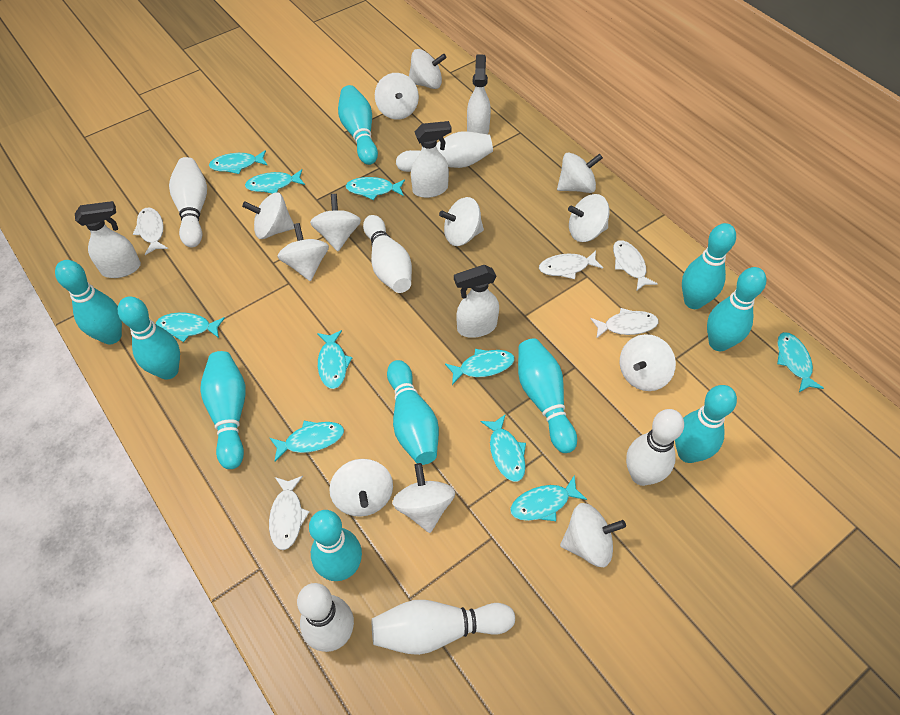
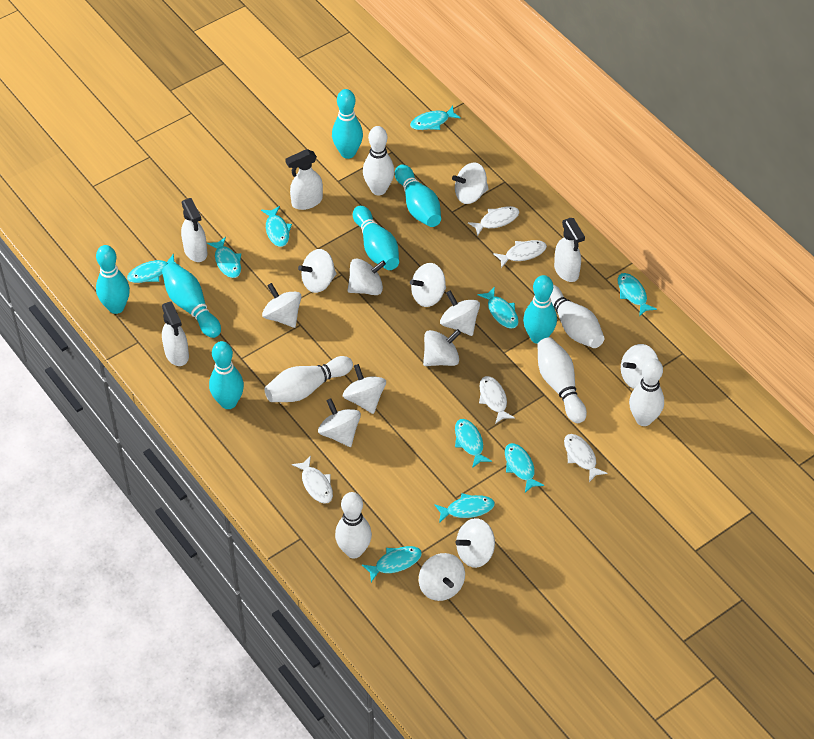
turquoise bowling pin: 10 -> 7

